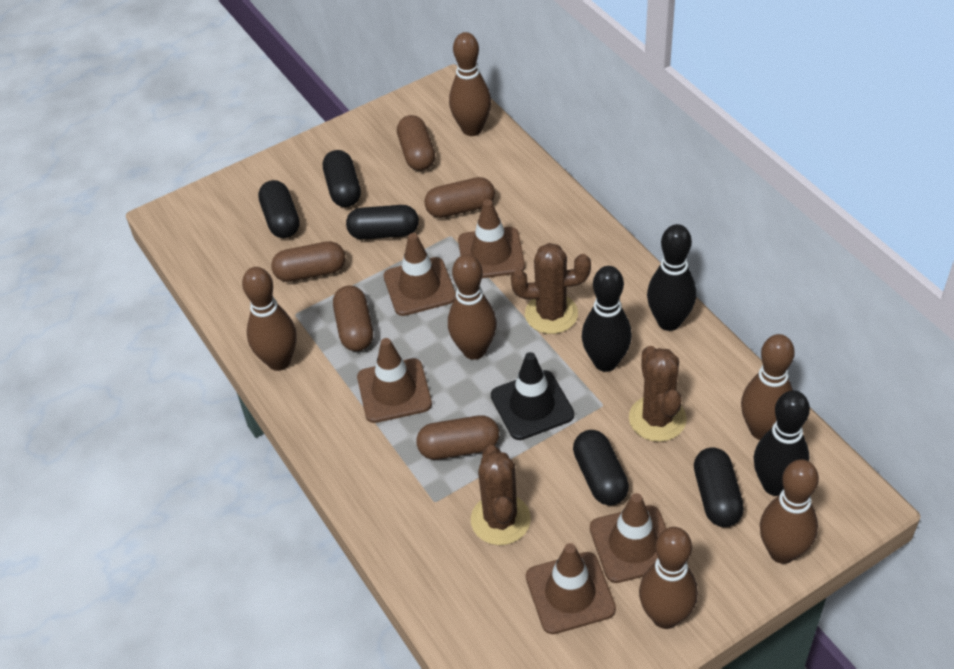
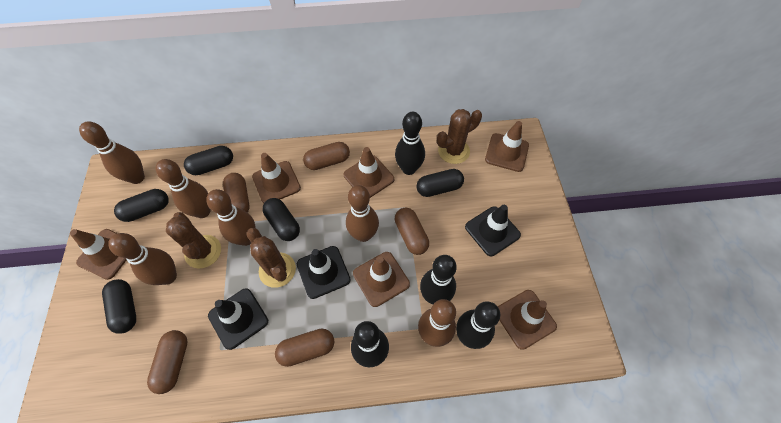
black bowling pin: 3 -> 4
black traffic cone: 1 -> 3
brown traffic cone: 5 -> 6

